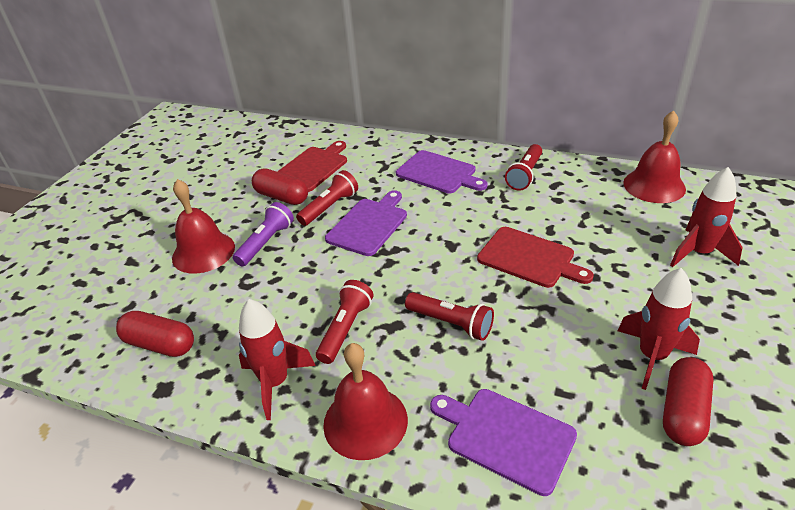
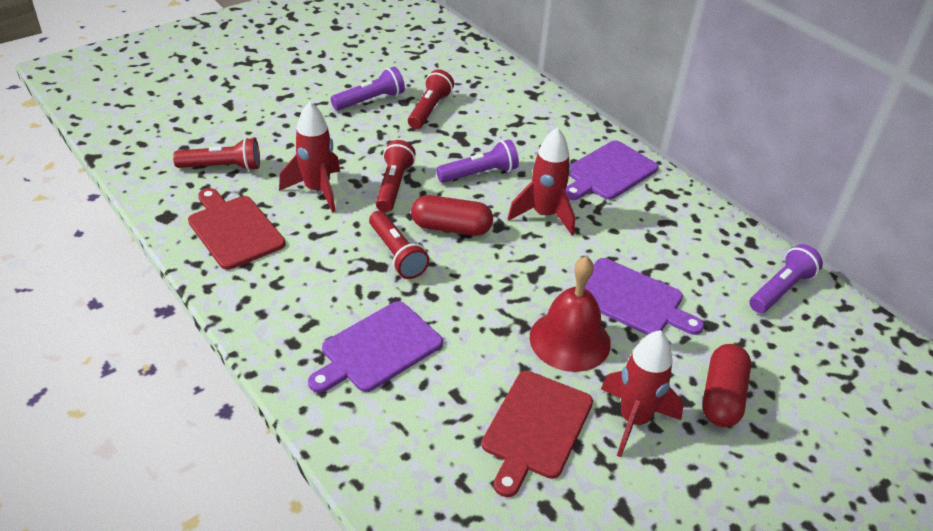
purple flashlight: 1 -> 3
red bell: 3 -> 1
red capsule: 3 -> 2

